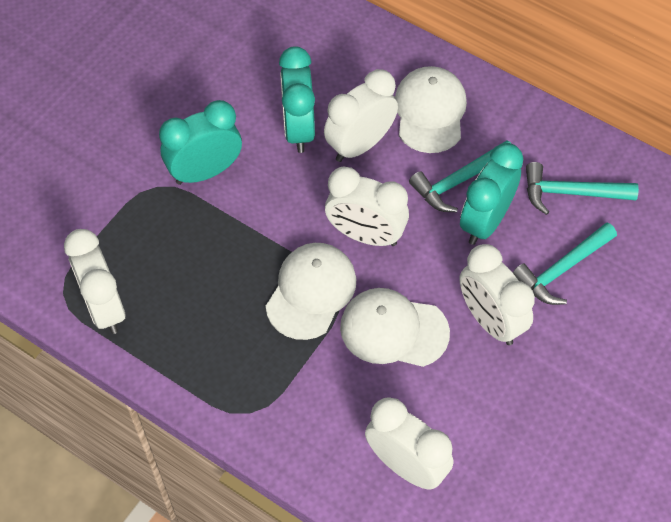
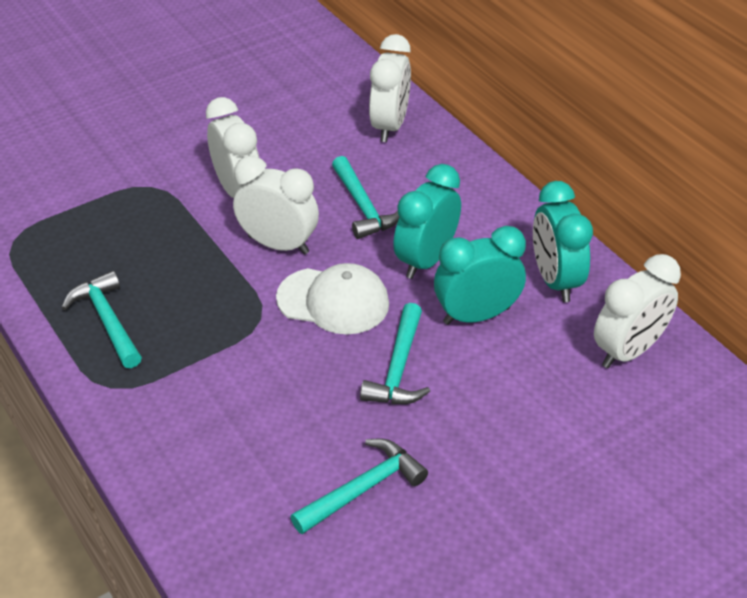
turquoise hammer: 3 -> 4
white cap: 3 -> 1
white clock: 5 -> 4

